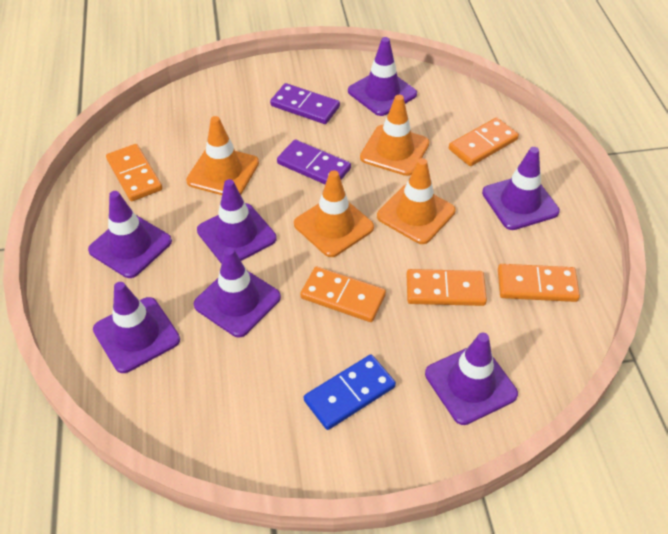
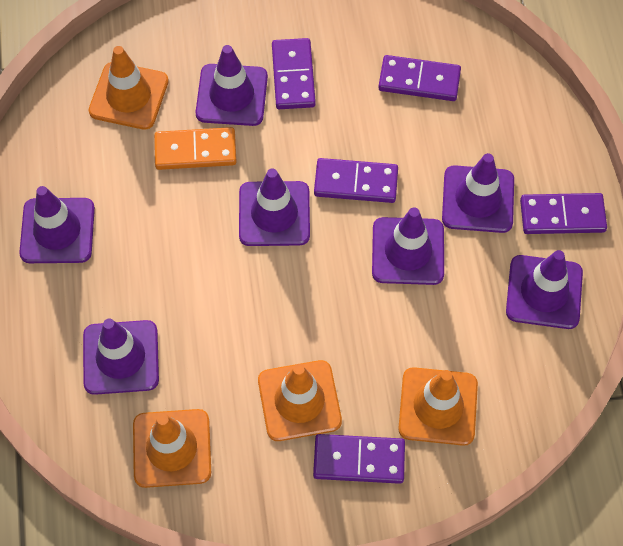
blue domino: 1 -> 0
orange domino: 5 -> 1
purple domino: 2 -> 5

